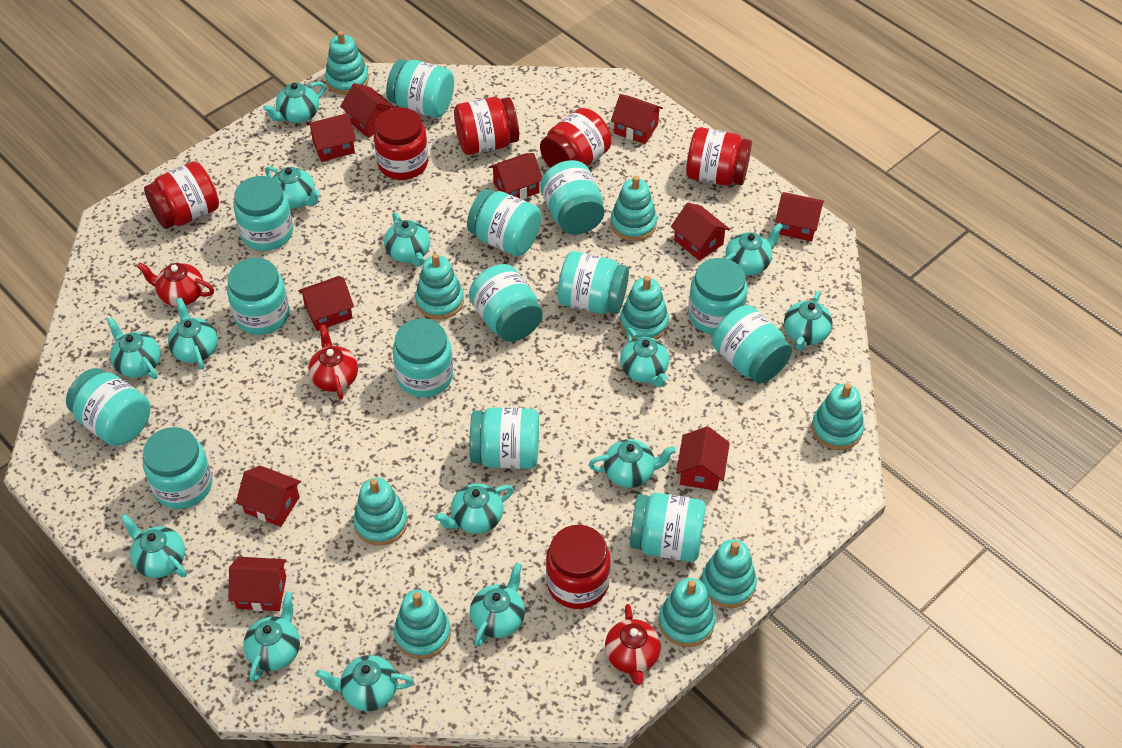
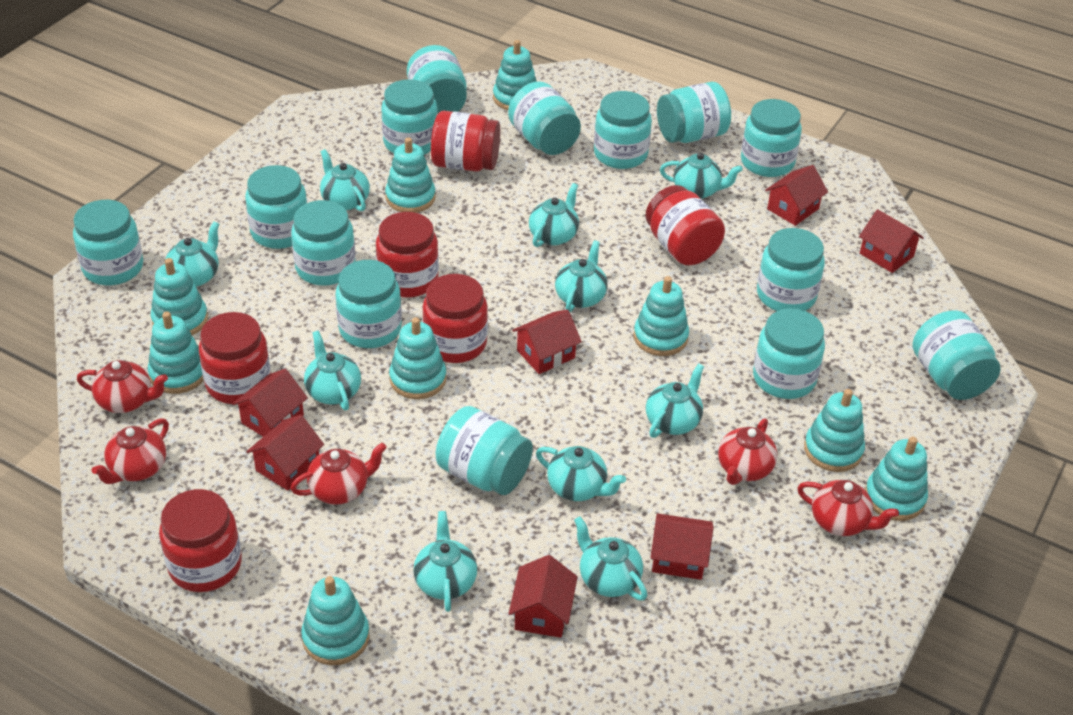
red house: 10 -> 7
red teapot: 3 -> 5
turquoise teapot: 14 -> 10

